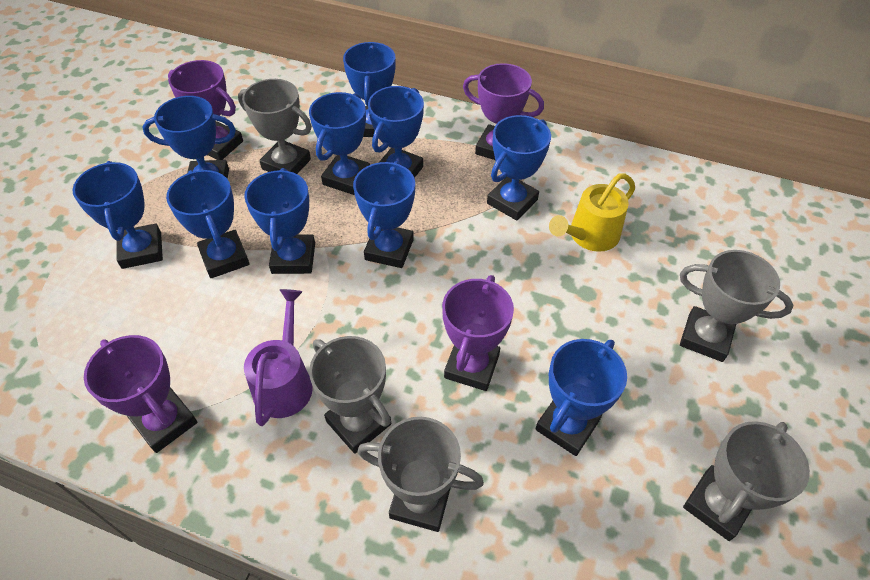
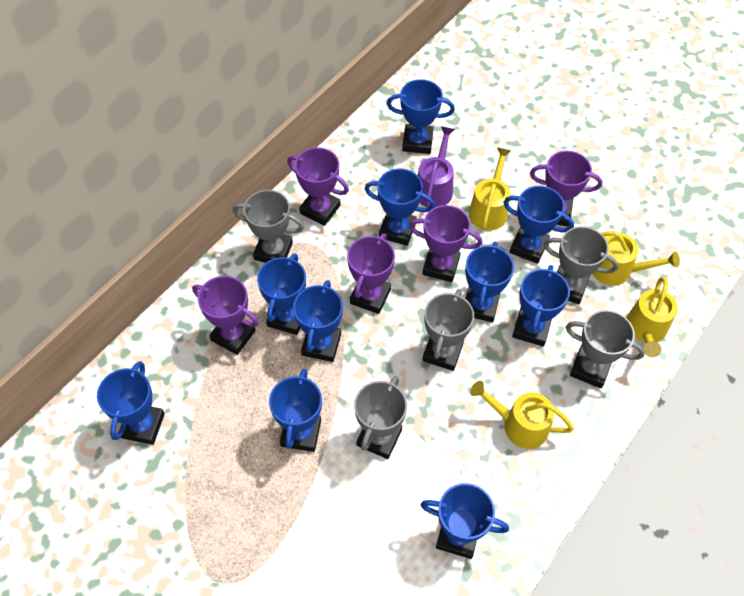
purple trophy: 4 -> 5
yellow watering can: 1 -> 4

